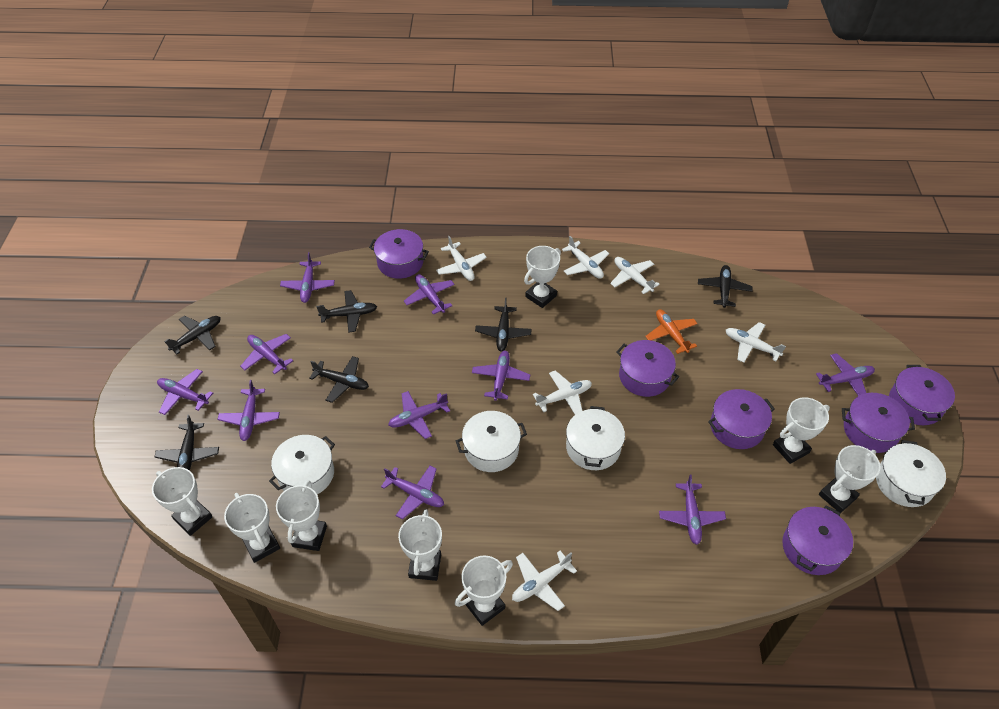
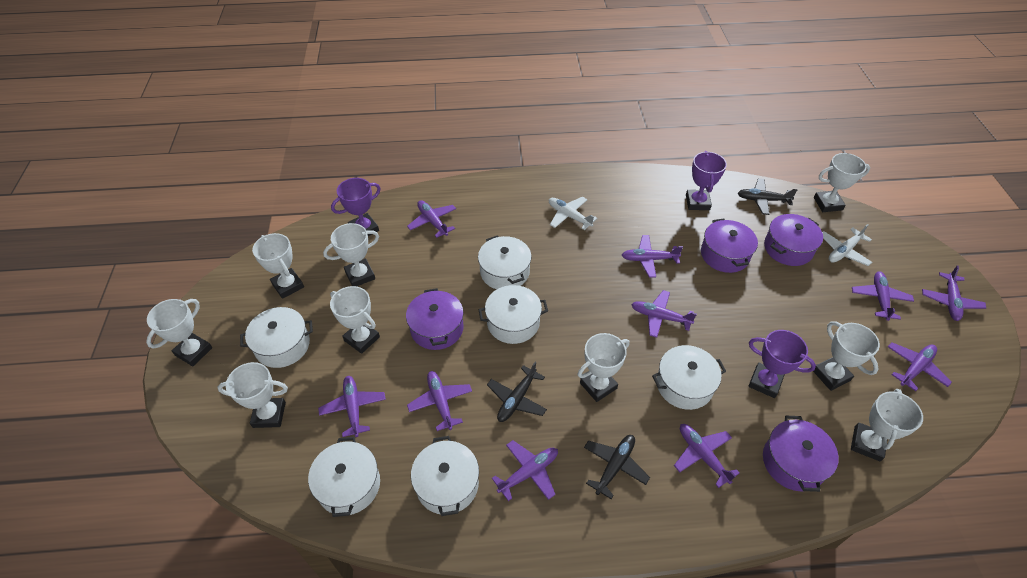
black plane: 6 -> 3
orange plane: 1 -> 0
purple pot: 6 -> 4
purple trophy: 0 -> 3
white plane: 6 -> 2
white pot: 4 -> 6
white trophy: 8 -> 9

